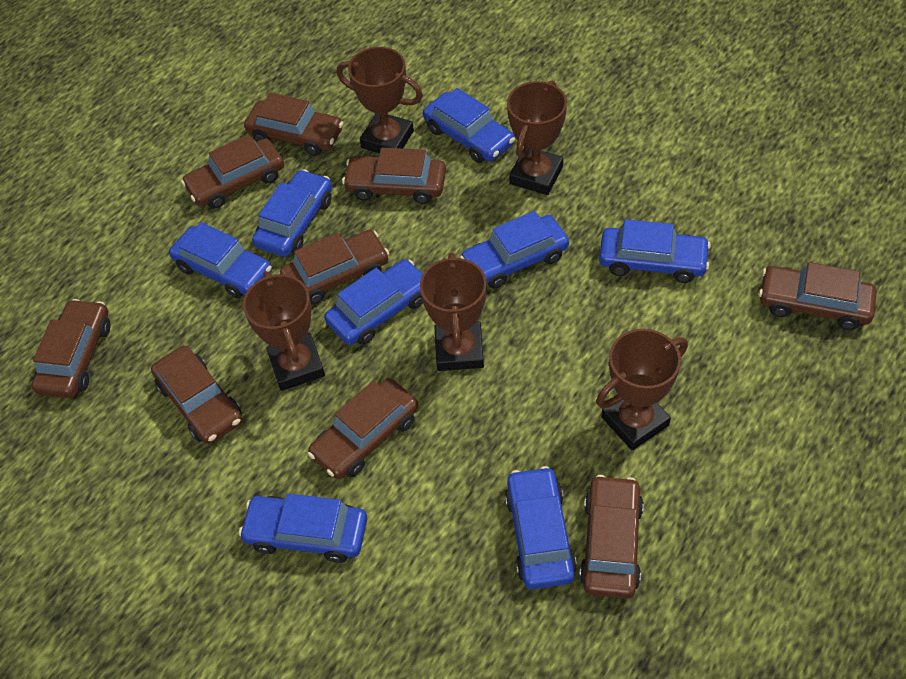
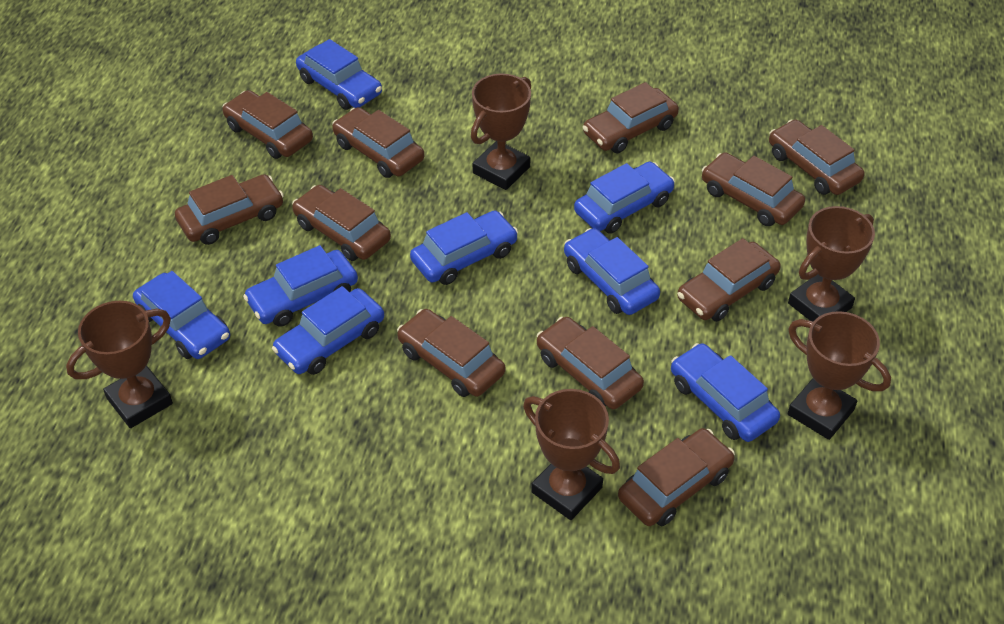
brown car: 9 -> 11

